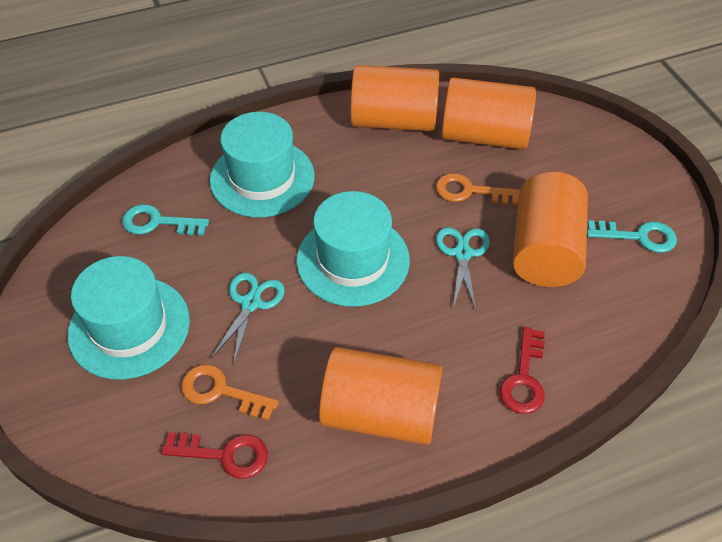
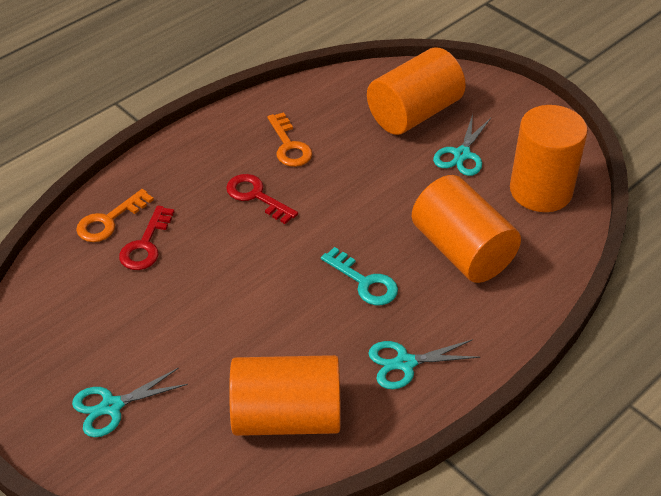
turquoise hat: 3 -> 0
turquoise key: 2 -> 1
turquoise scissors: 2 -> 3

